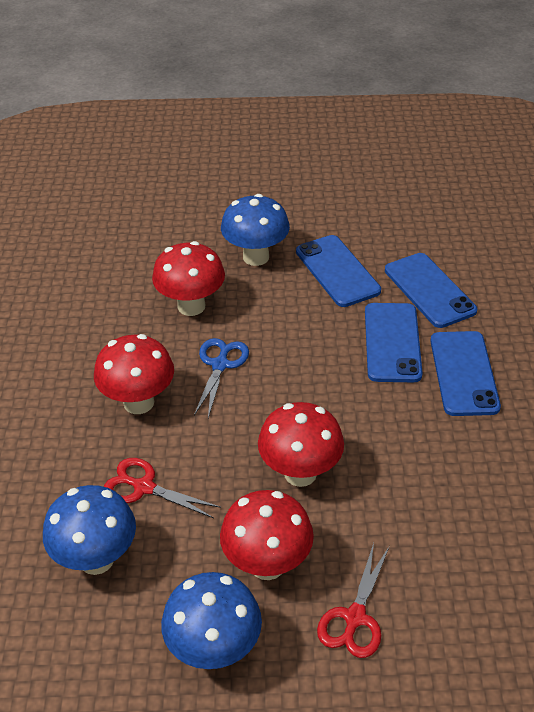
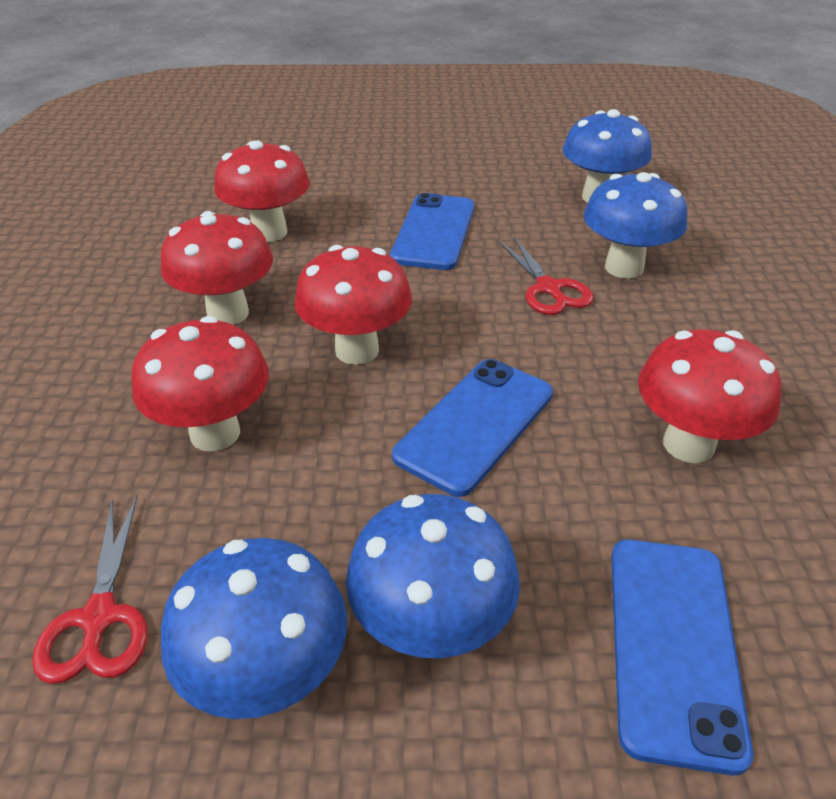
blue mushroom: 3 -> 4
blue phone: 4 -> 3
blue scissors: 1 -> 0
red mushroom: 4 -> 5

